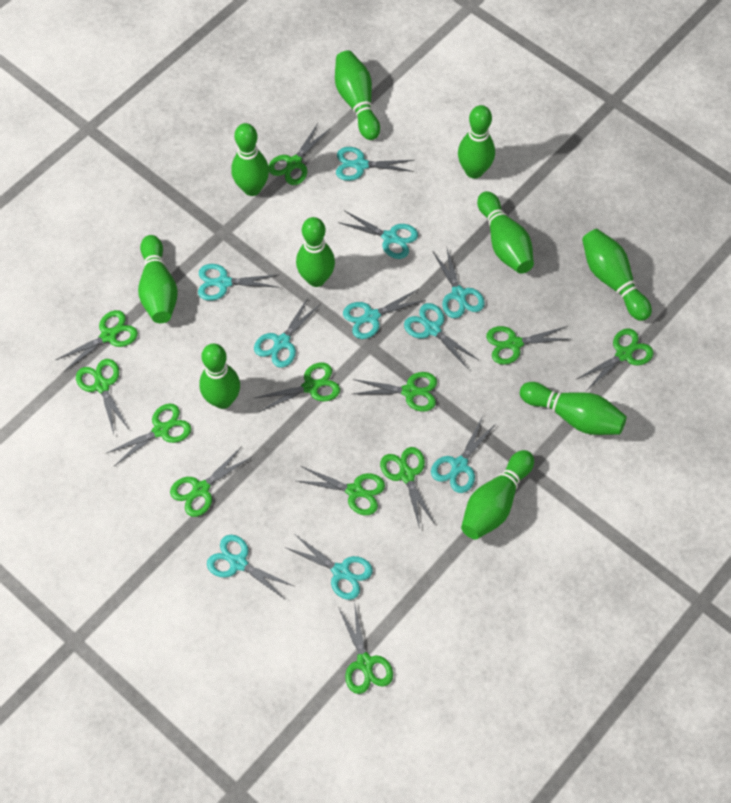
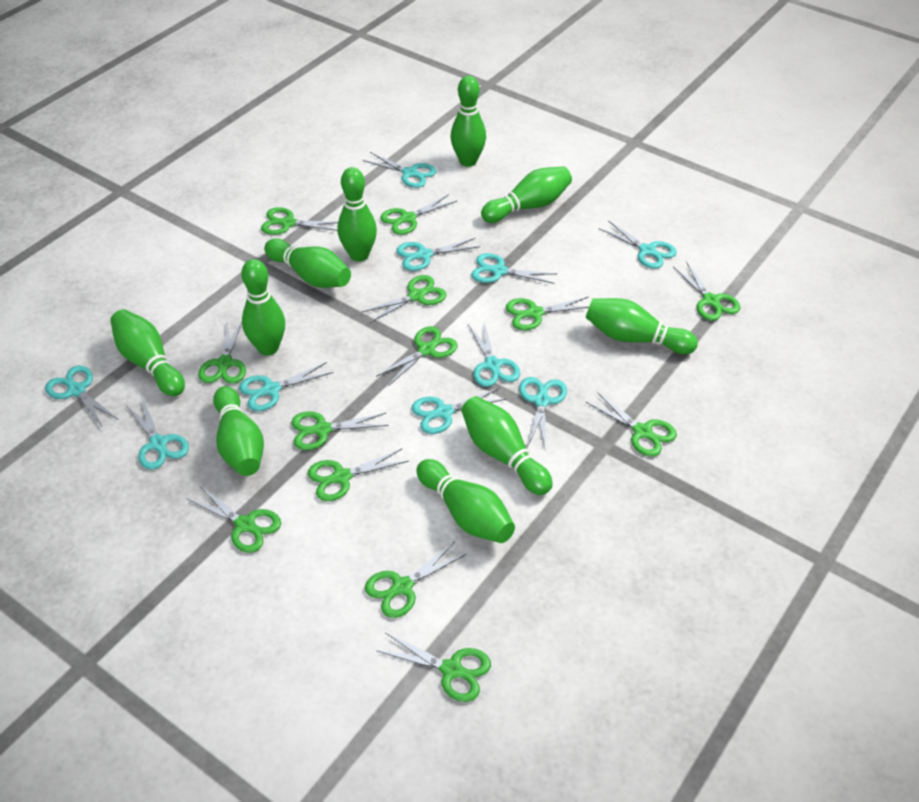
green scissors: 12 -> 13

